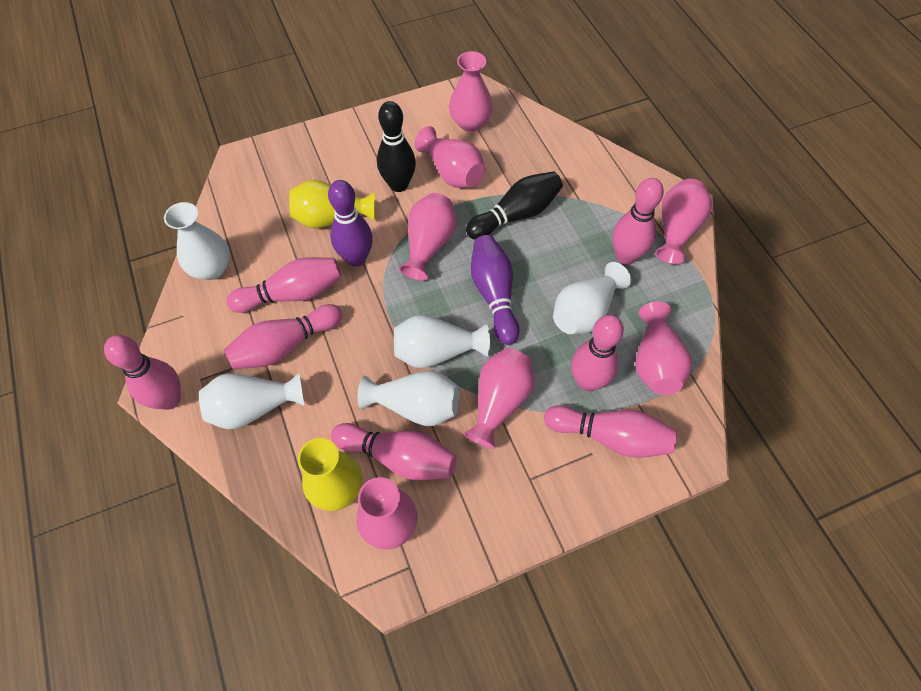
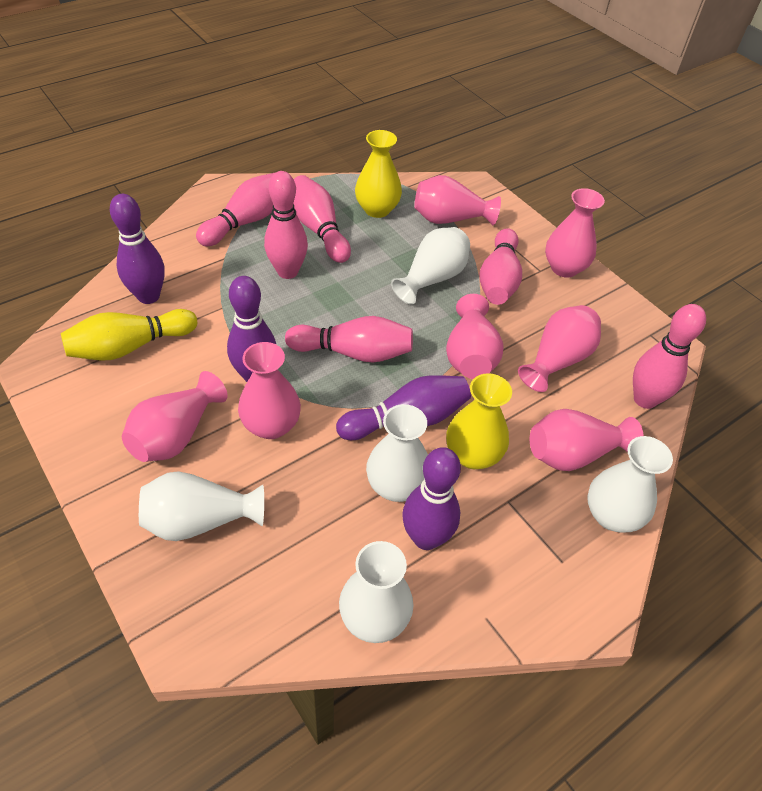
black bowling pin: 2 -> 0
pink bowling pin: 7 -> 6
purple bowling pin: 2 -> 4
yellow bowling pin: 0 -> 1

